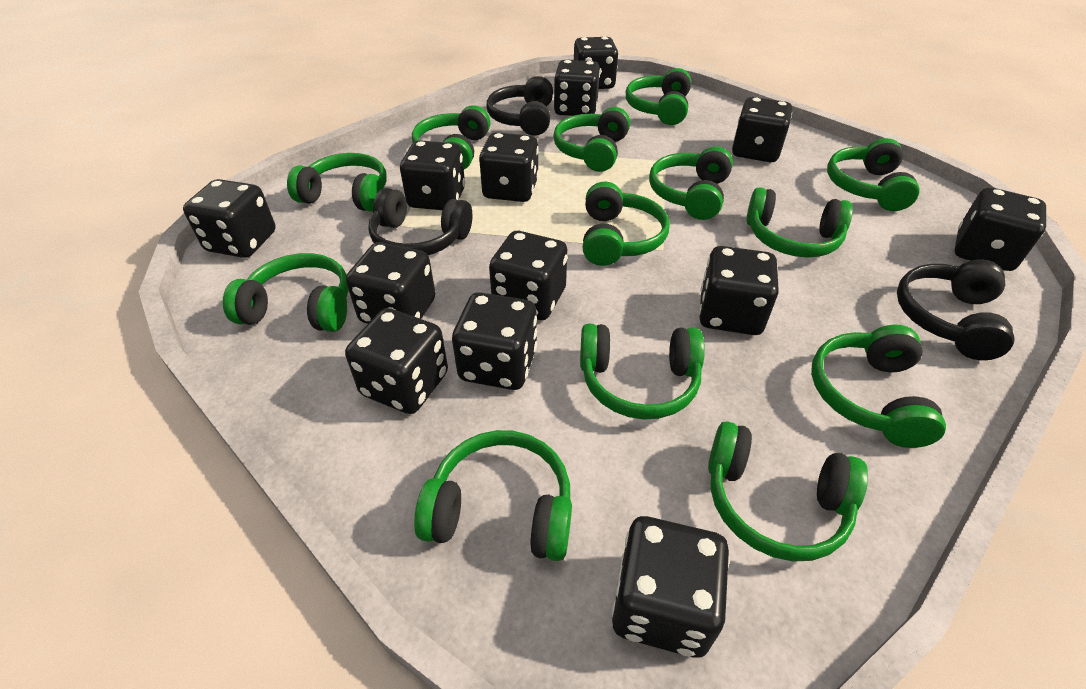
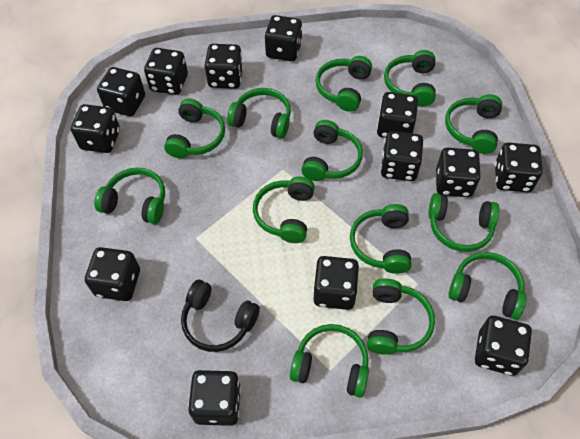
black headphones: 3 -> 1

